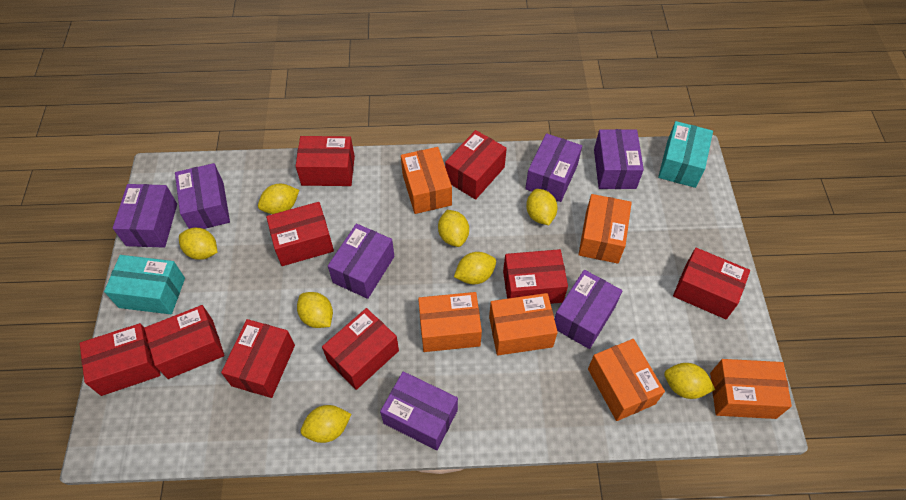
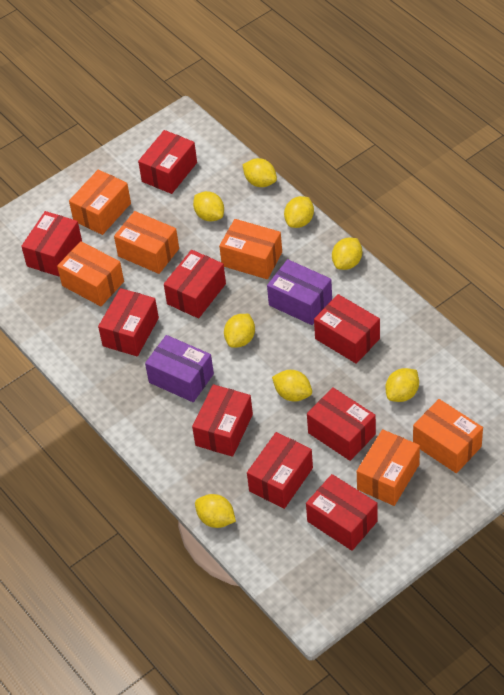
purple box: 7 -> 2
turquoise box: 2 -> 0

